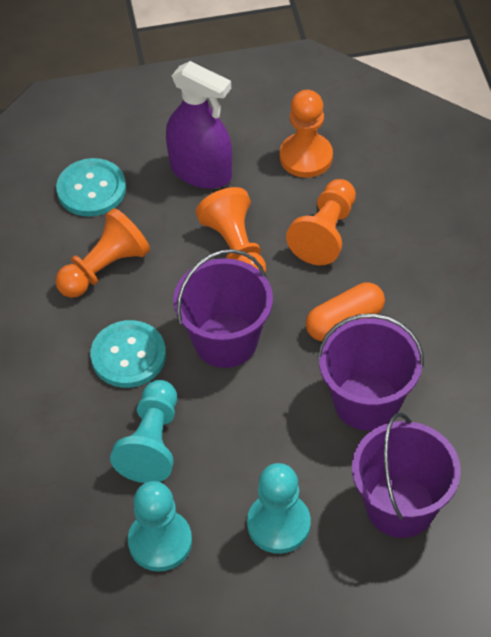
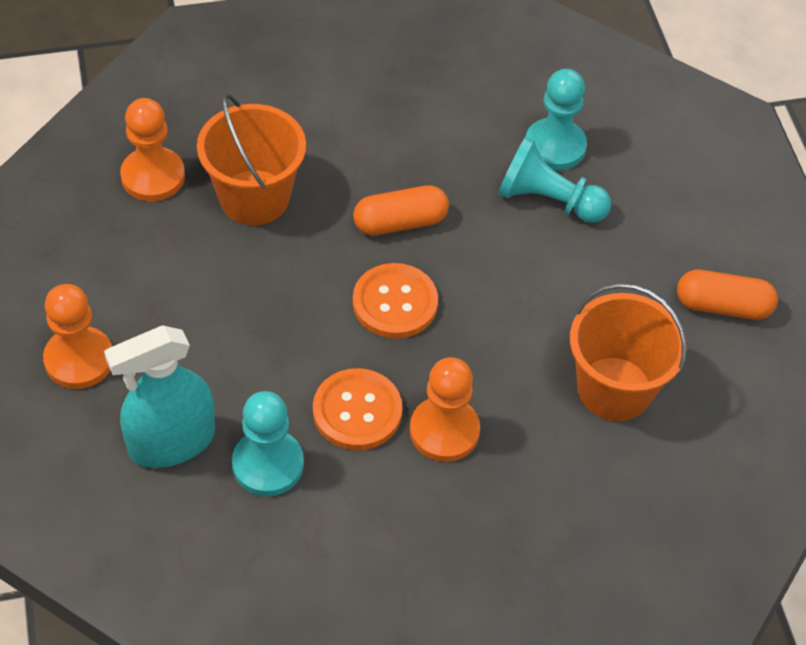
orange bucket: 0 -> 2
orange button: 0 -> 2
orange capsule: 1 -> 2
orange pawn: 4 -> 3
purple bucket: 3 -> 0
purple spray bottle: 1 -> 0
turquoise button: 2 -> 0
turquoise spray bottle: 0 -> 1

